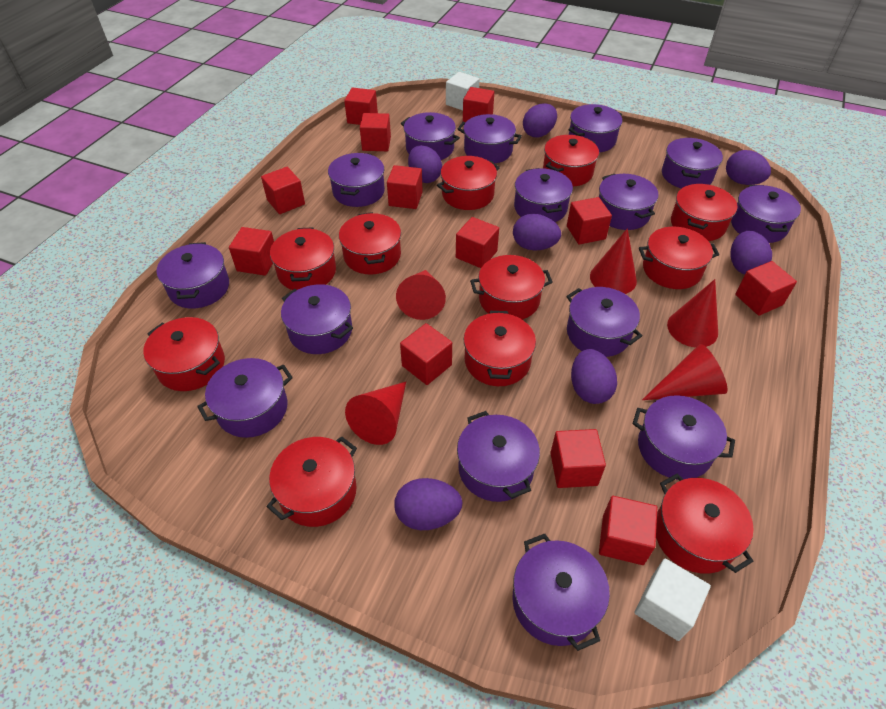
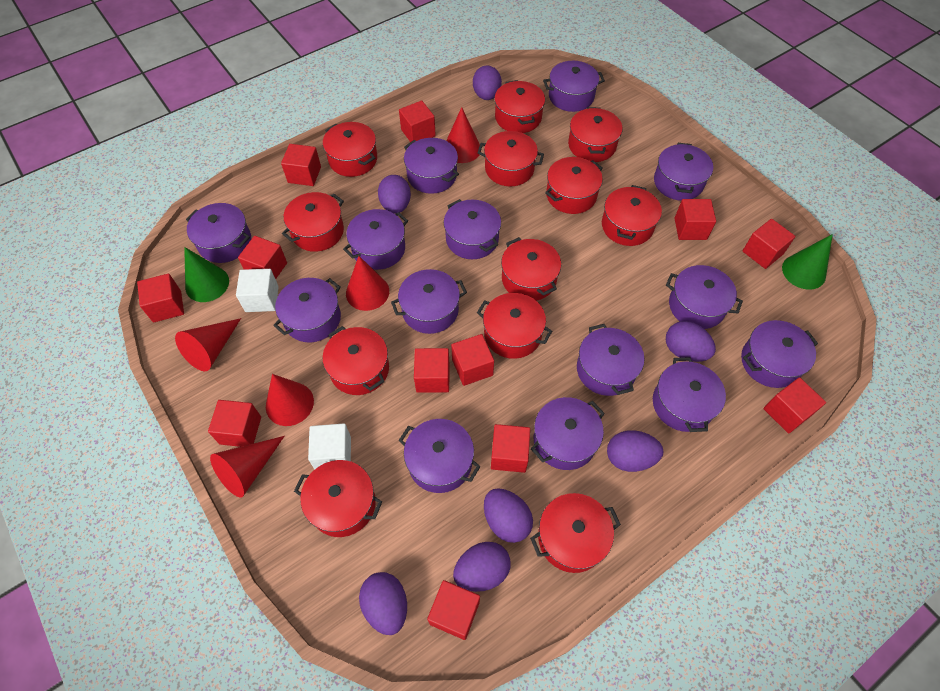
green cone: 0 -> 2
purple pot: 15 -> 14
red pot: 11 -> 12

